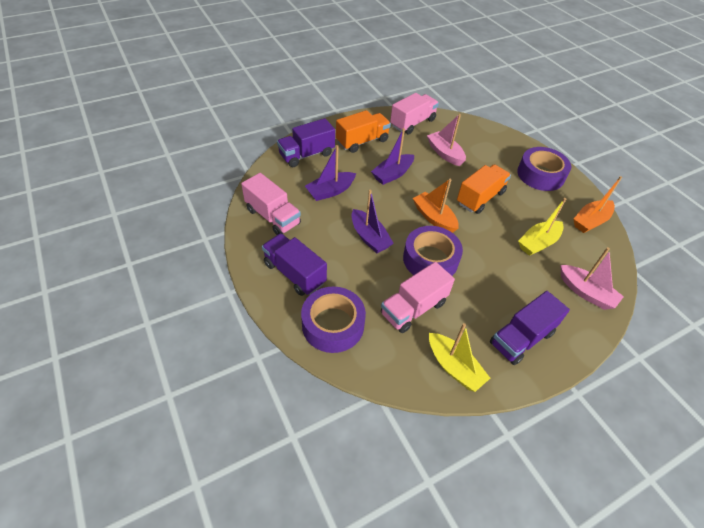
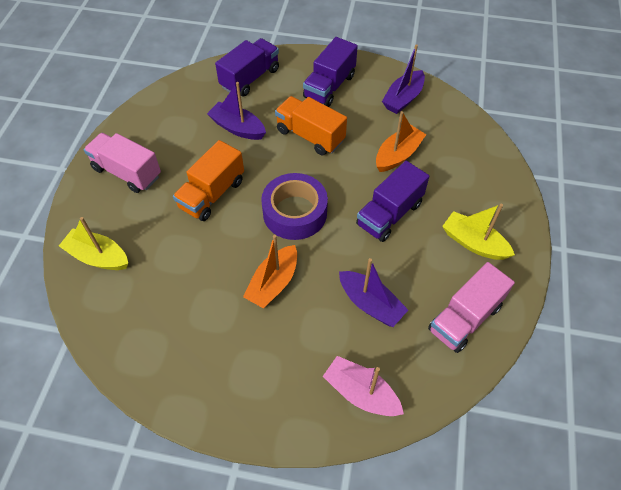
pink boat: 2 -> 1
pink truck: 3 -> 2
purple tape: 3 -> 1

